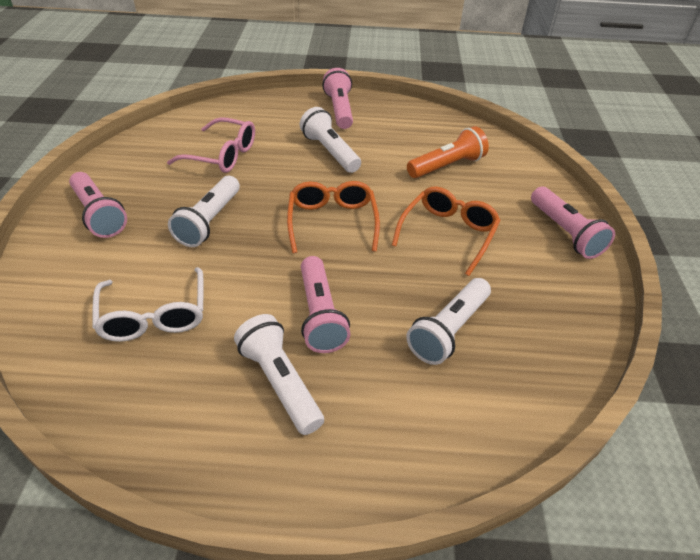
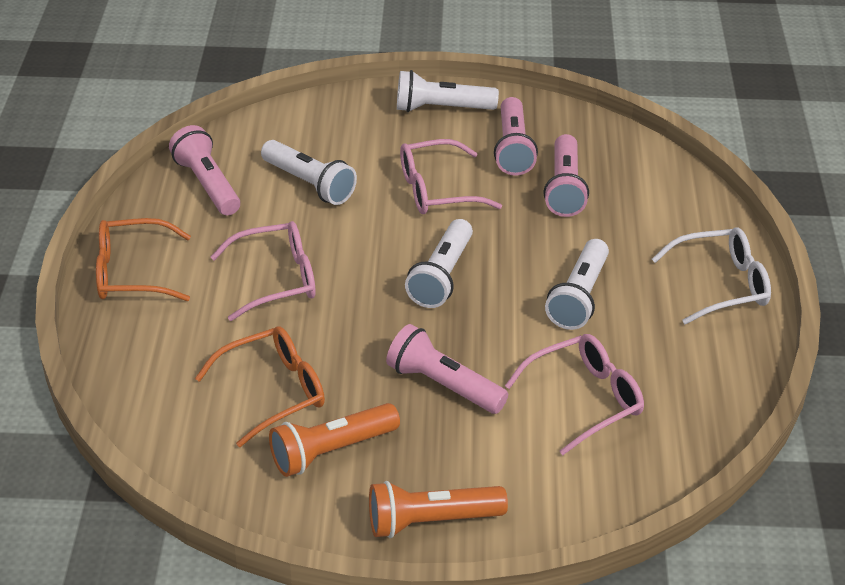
orange flashlight: 1 -> 2
pink glasses: 1 -> 3

